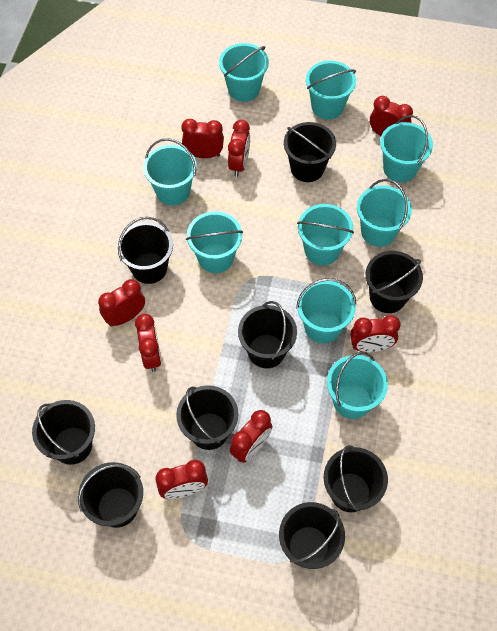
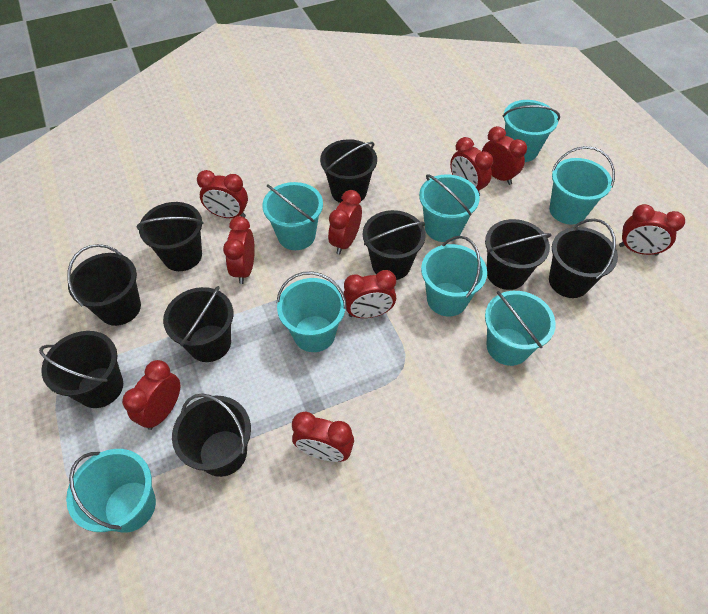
red clock: 8 -> 9
turquoise bucket: 9 -> 8

